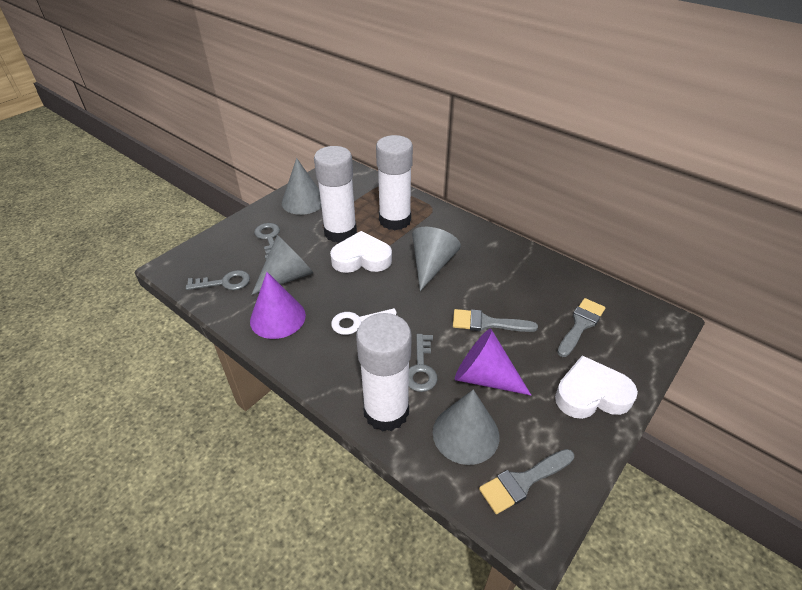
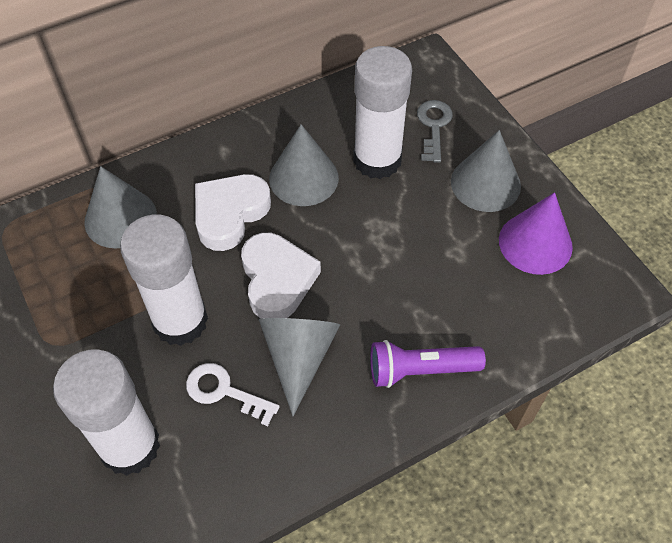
grey brush: 3 -> 0
grey key: 3 -> 1
purple cone: 2 -> 1
purple flashlight: 0 -> 1

